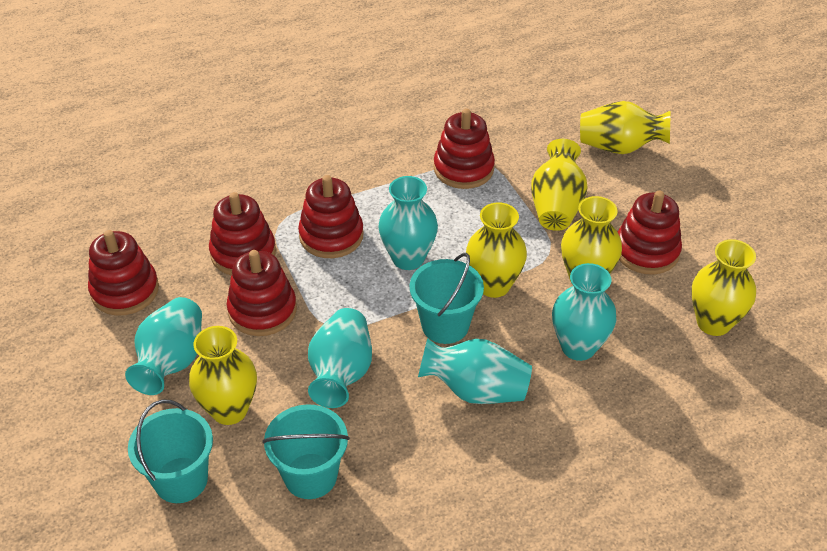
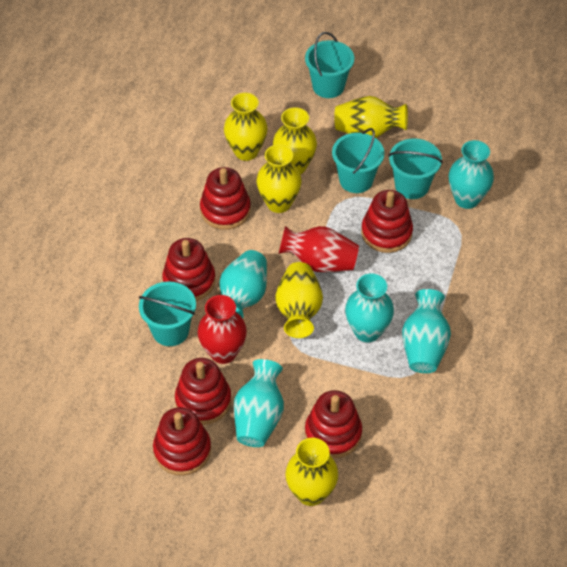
red vase: 0 -> 2
turquoise bucket: 3 -> 4

